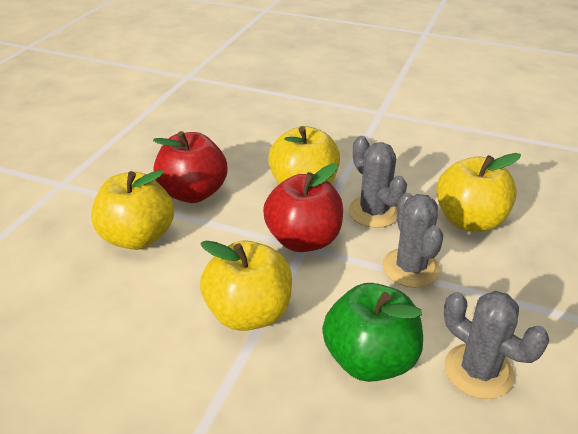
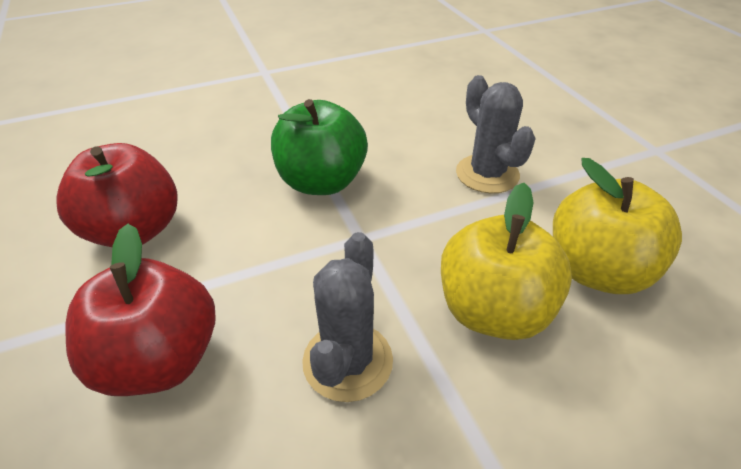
grey cactus: 3 -> 2
yellow apple: 4 -> 2

